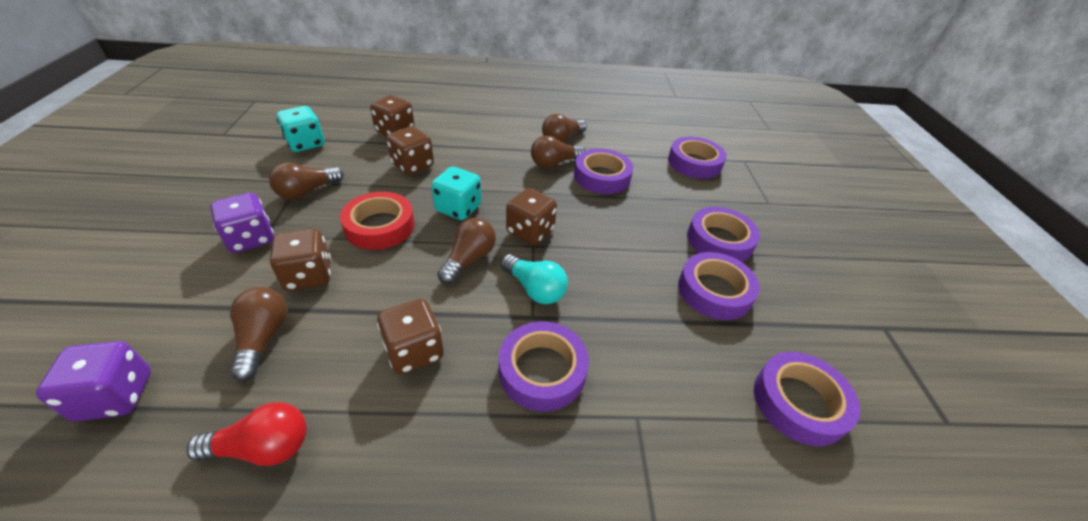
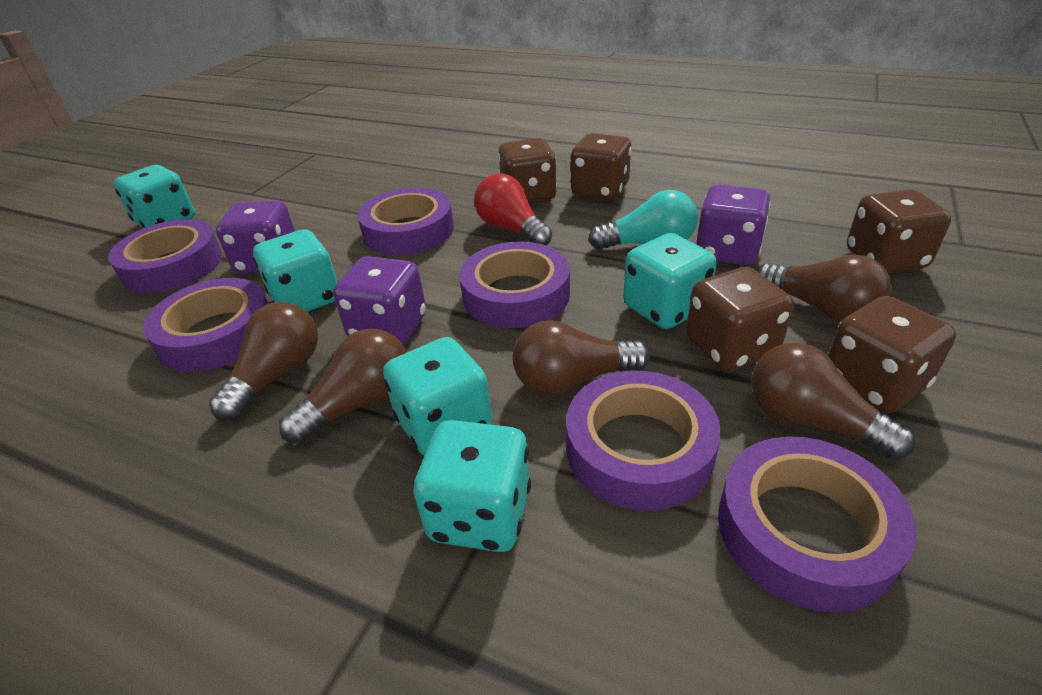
purple dice: 2 -> 3
red tape: 1 -> 0
turquoise dice: 2 -> 5

